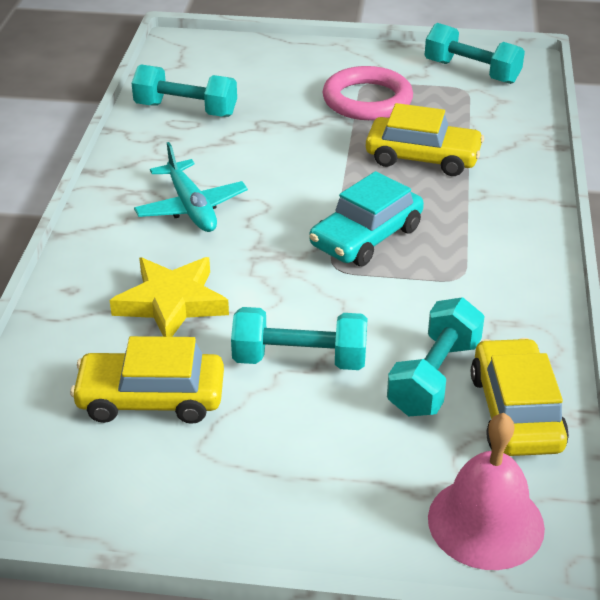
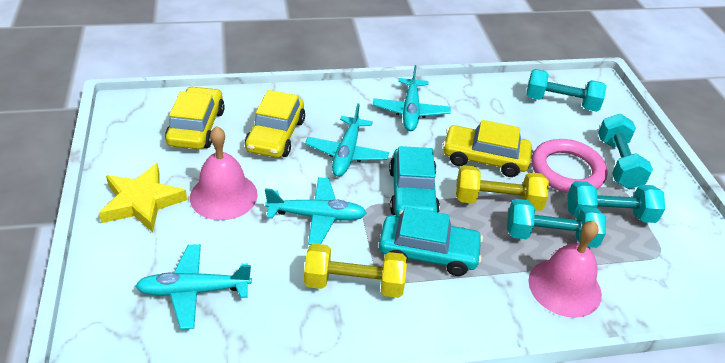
pink bell: 1 -> 2
turquoise car: 1 -> 2
turquoise plane: 1 -> 4
yellow dumbbell: 0 -> 2

